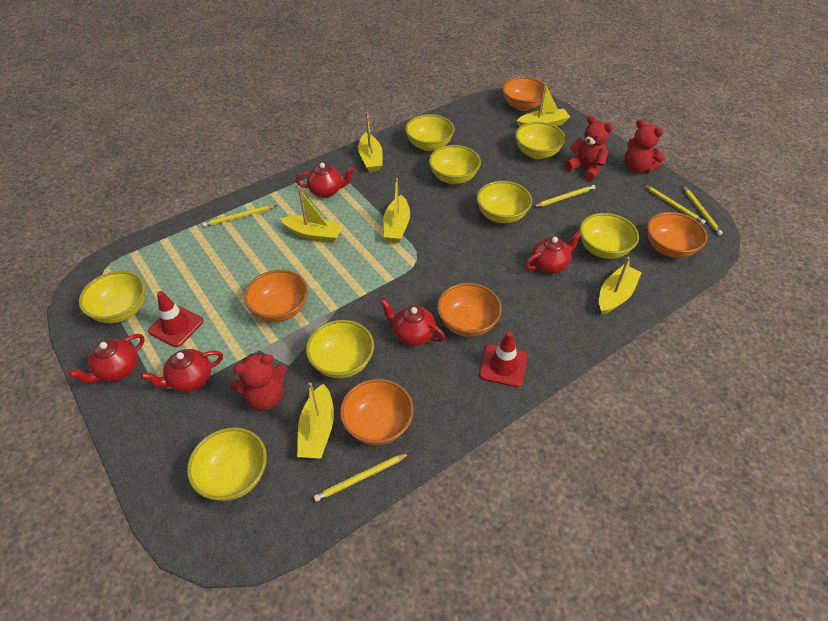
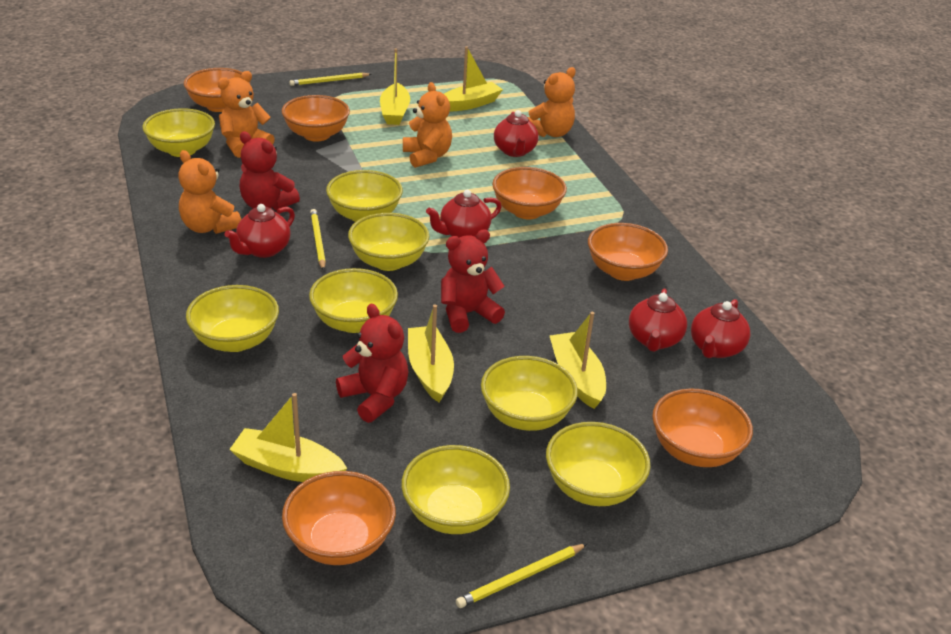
orange bowl: 5 -> 6
orange teddy bear: 0 -> 4
red traffic cone: 2 -> 0
yellow boat: 6 -> 5
yellow pencil: 5 -> 3

